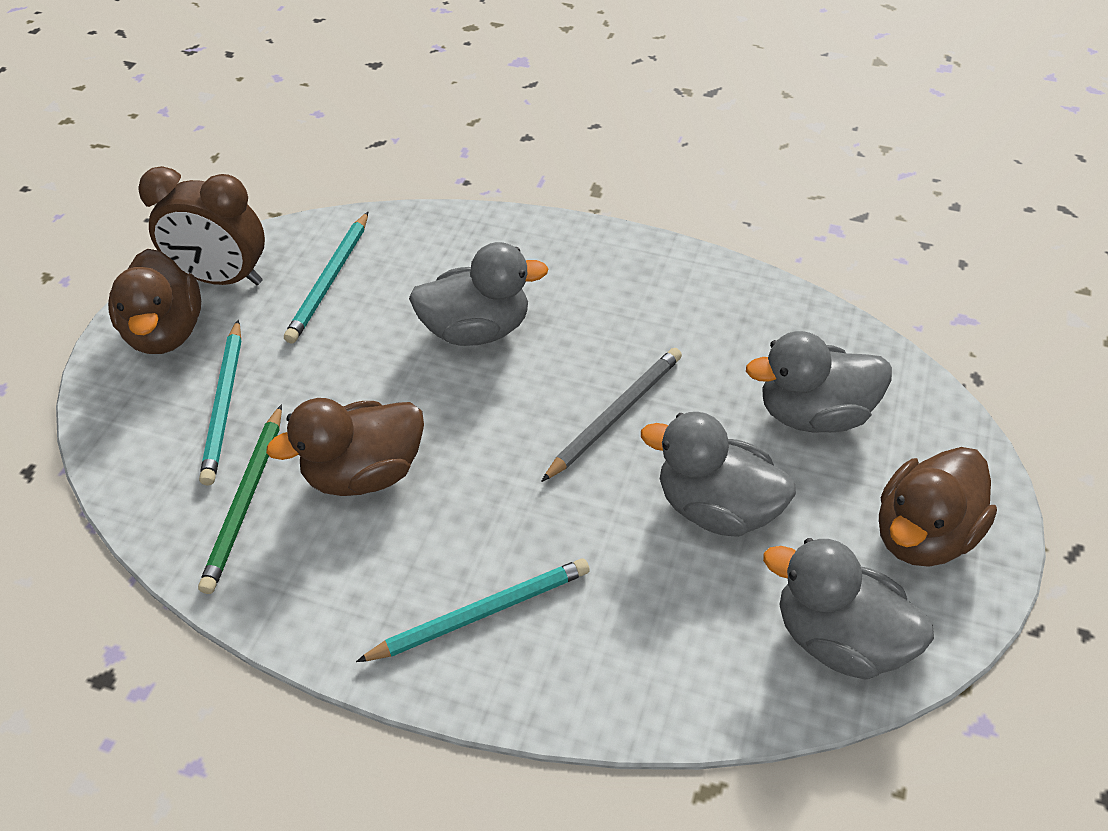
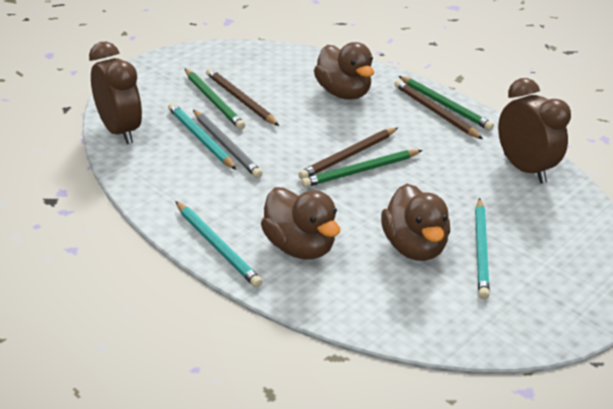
brown clock: 1 -> 2
brown pencil: 0 -> 3
green pencil: 1 -> 3
grey duck: 4 -> 0

